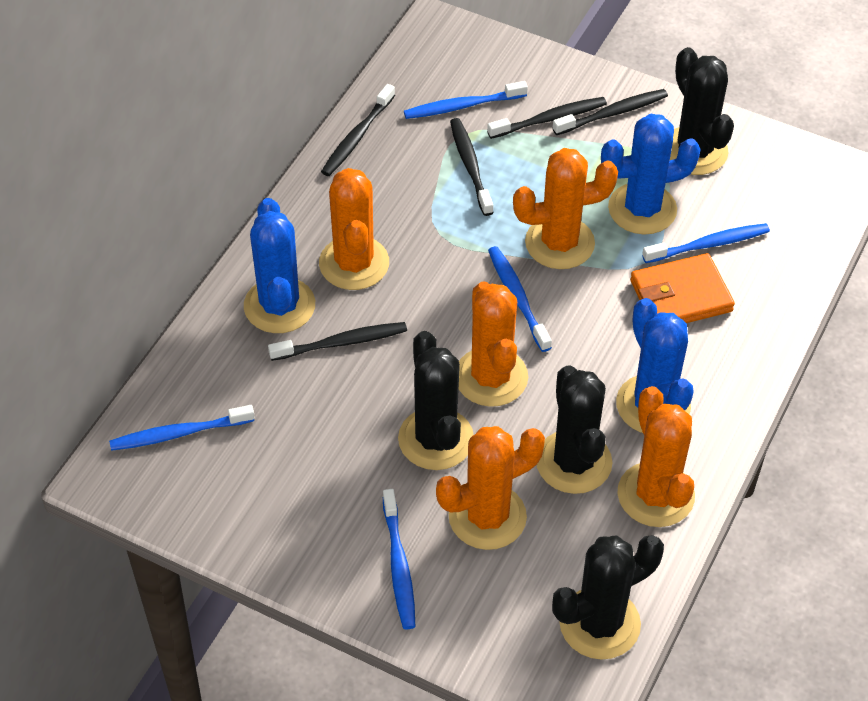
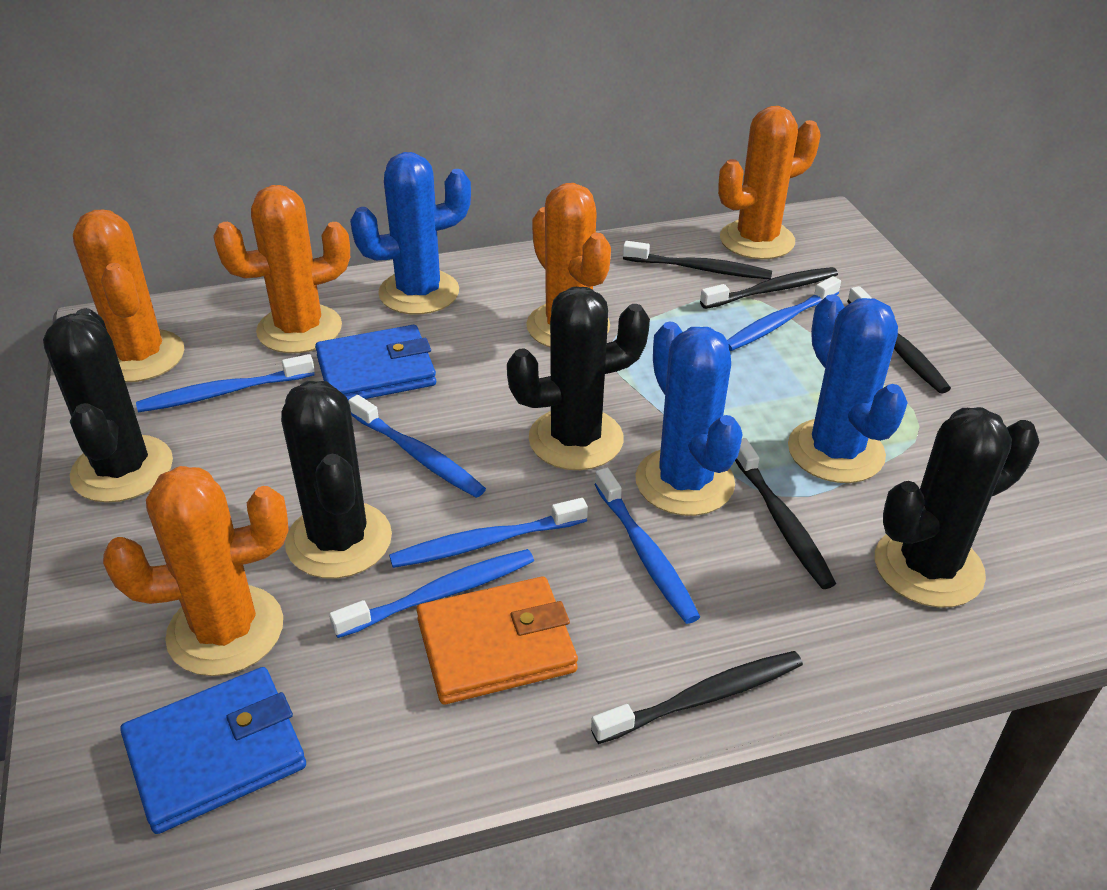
blue toothbrush: 5 -> 6
blue wallet: 0 -> 2

